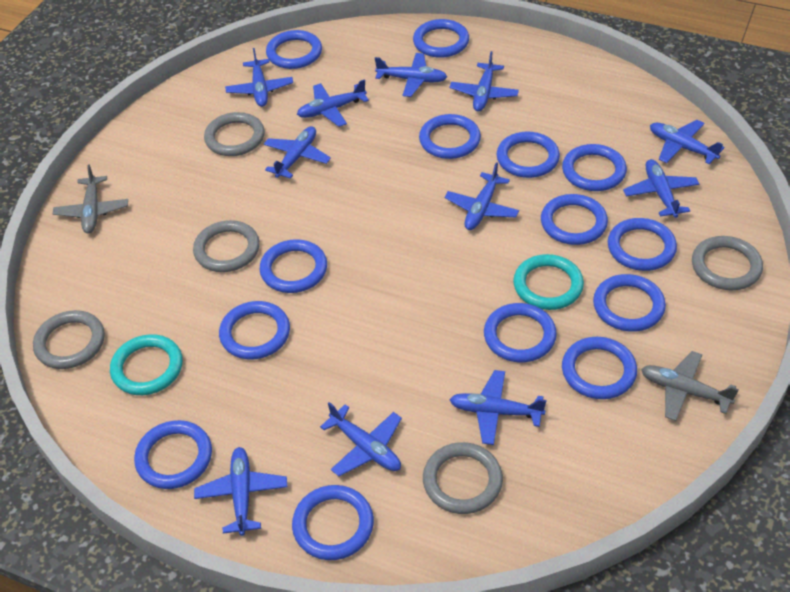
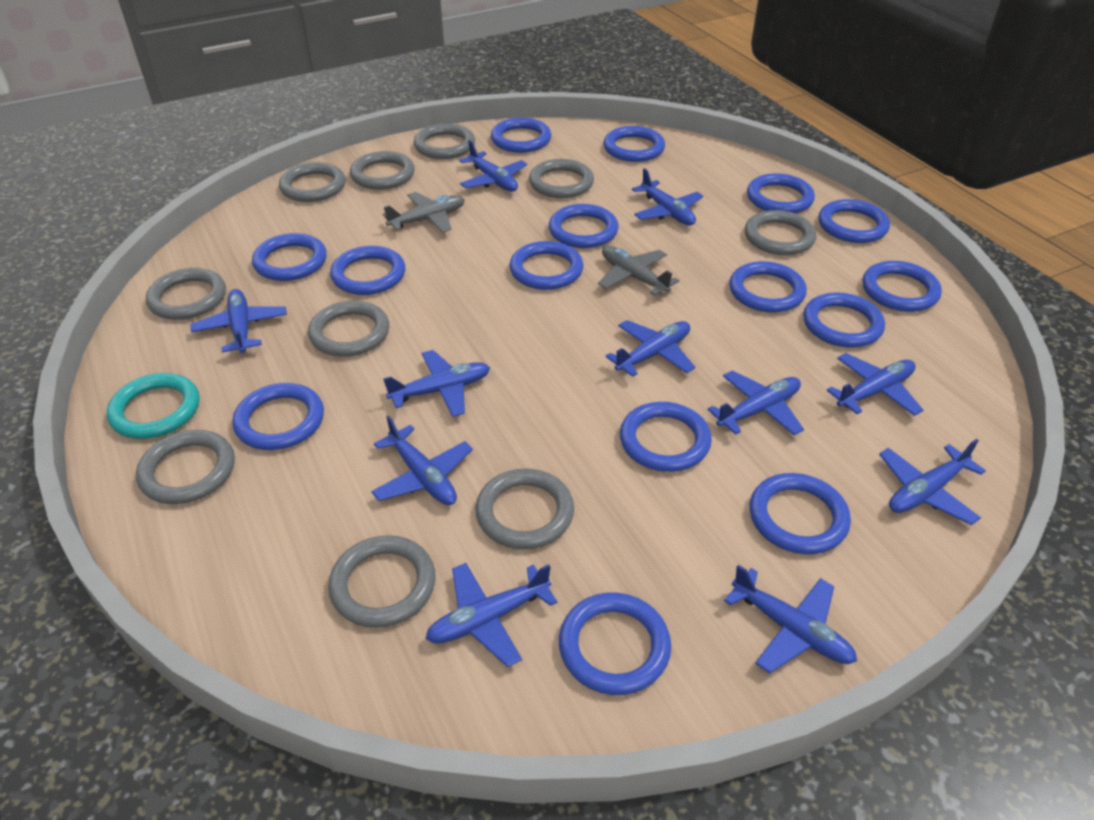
blue ring: 14 -> 15
grey ring: 5 -> 10
turquoise ring: 2 -> 1

